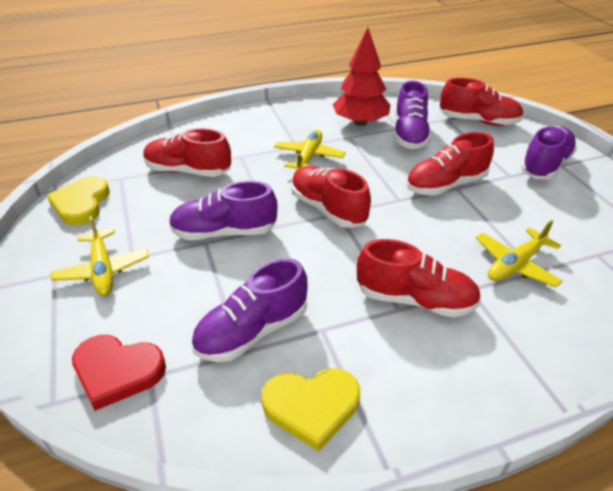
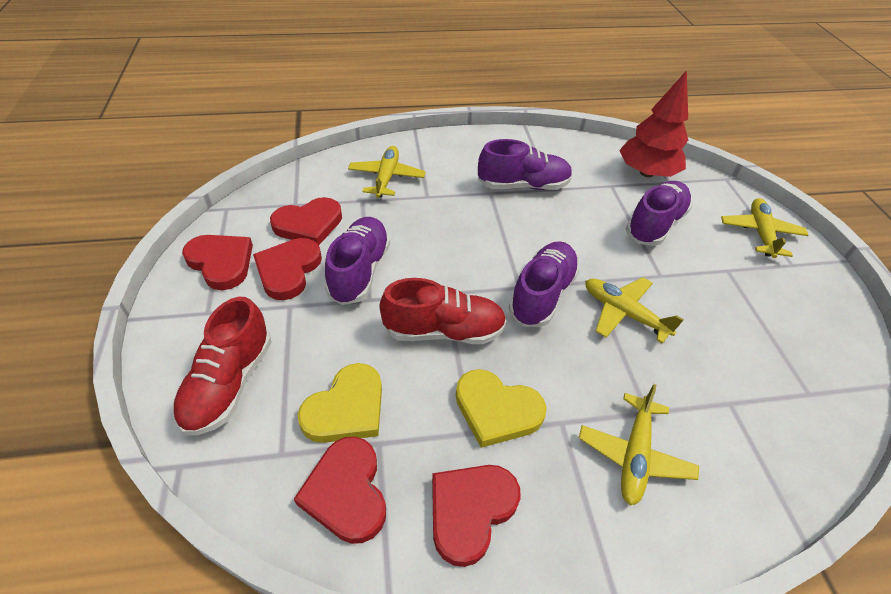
red heart: 1 -> 5
red shoe: 5 -> 2
yellow plane: 3 -> 4

